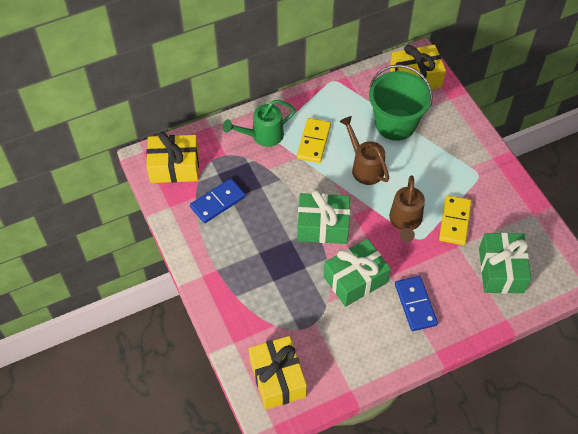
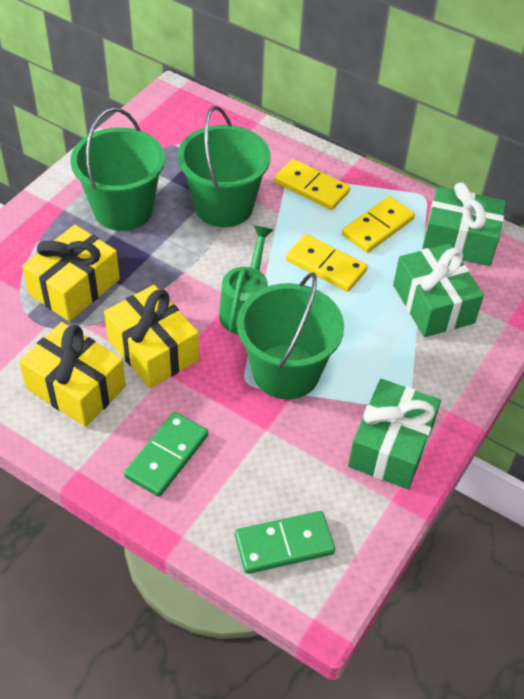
blue domino: 2 -> 0
brown watering can: 2 -> 0
green bucket: 1 -> 3
green domino: 0 -> 2
yellow domino: 2 -> 3

